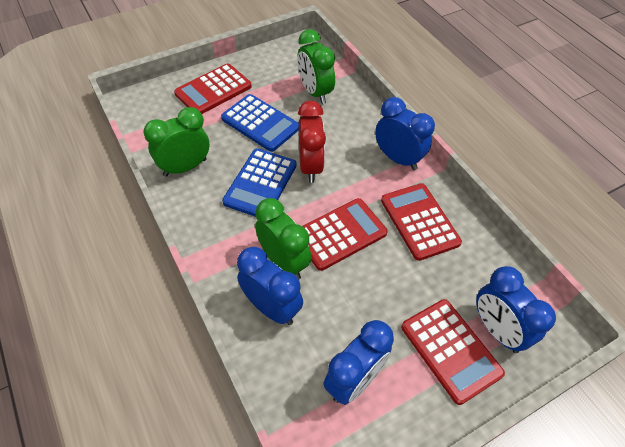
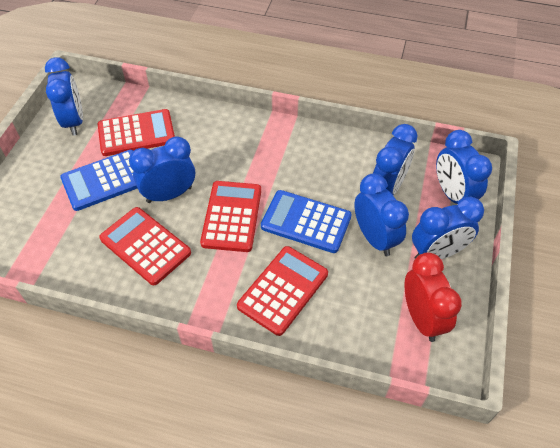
blue clock: 4 -> 6
green clock: 3 -> 0

